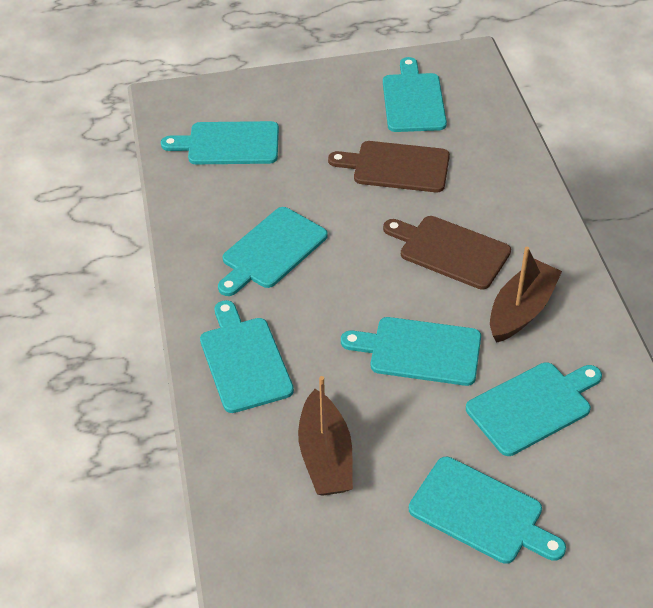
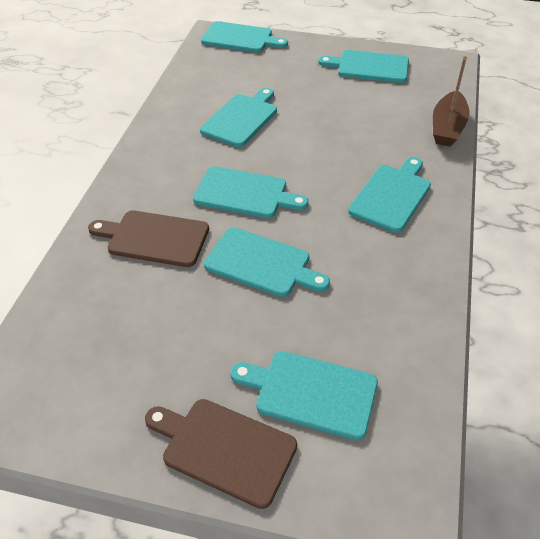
brown boat: 2 -> 1

